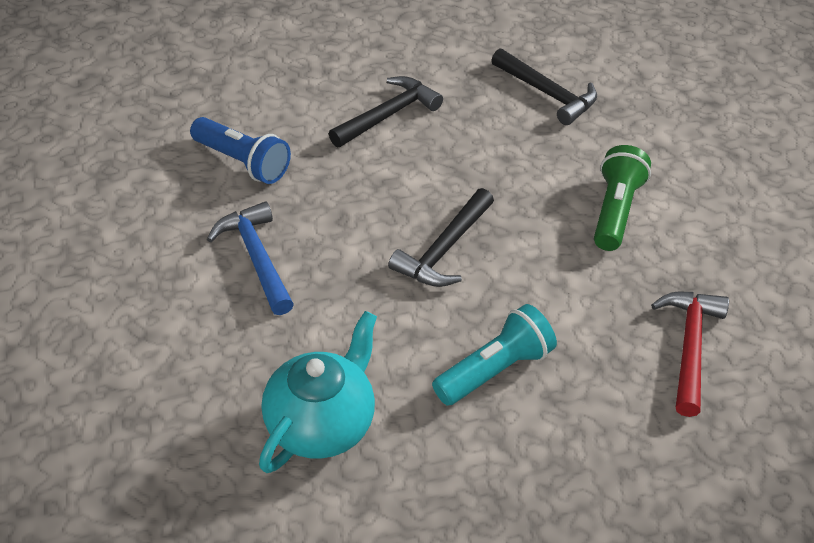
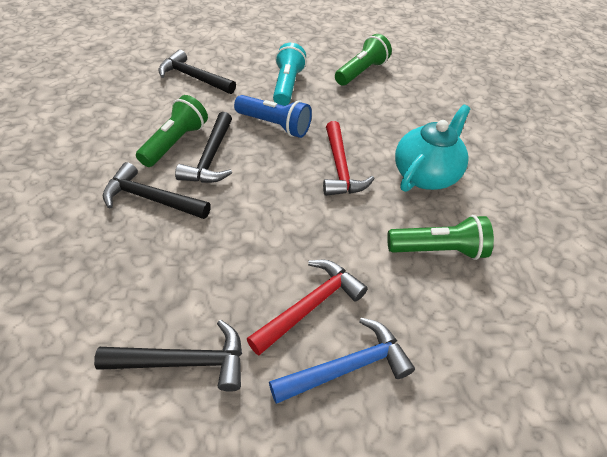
black hammer: 3 -> 4
green flashlight: 1 -> 3
red hammer: 1 -> 2

